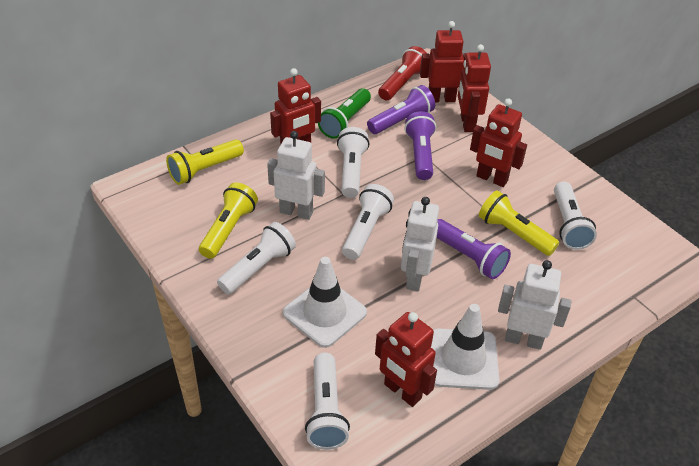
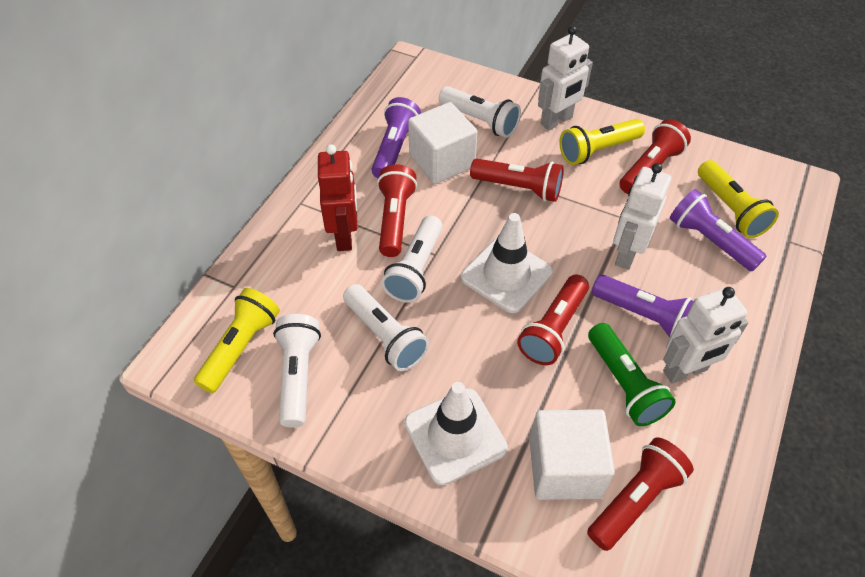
red flashlight: 1 -> 5
red robot: 5 -> 1
white cube: 0 -> 2
white flashlight: 5 -> 4

